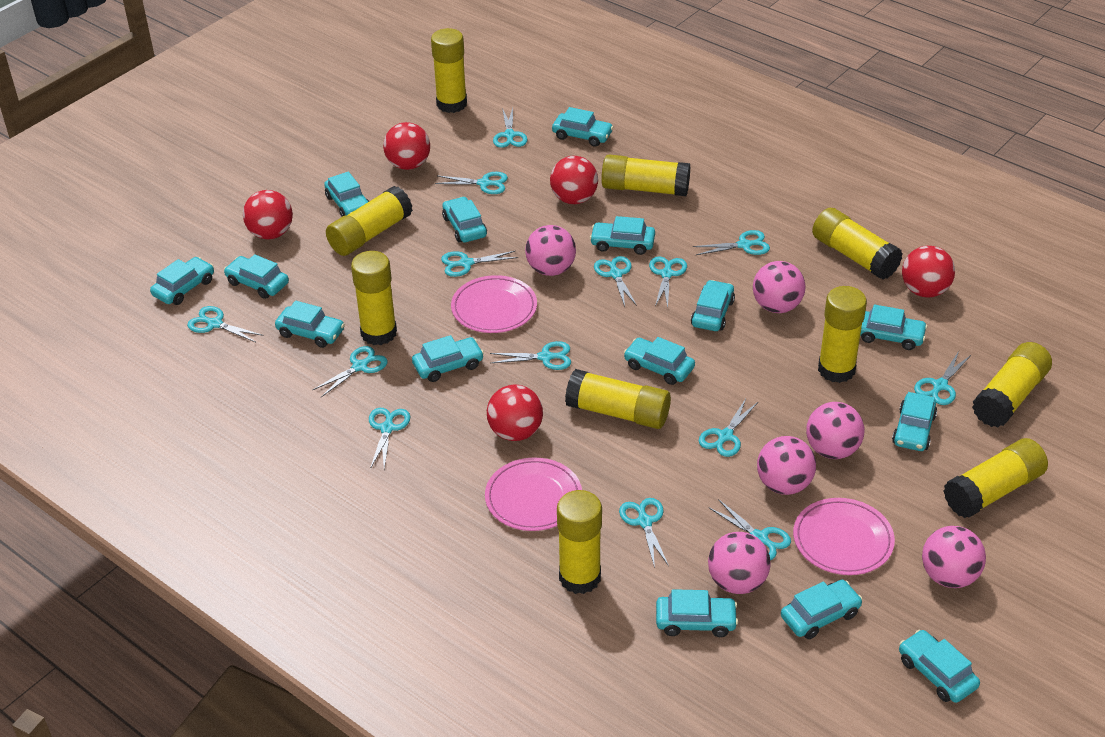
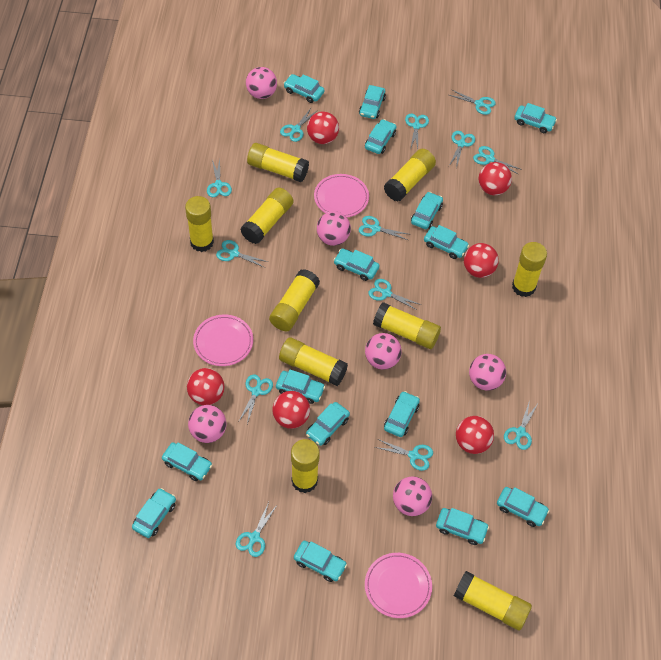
red ball: 5 -> 6
turquoise scissors: 14 -> 13

